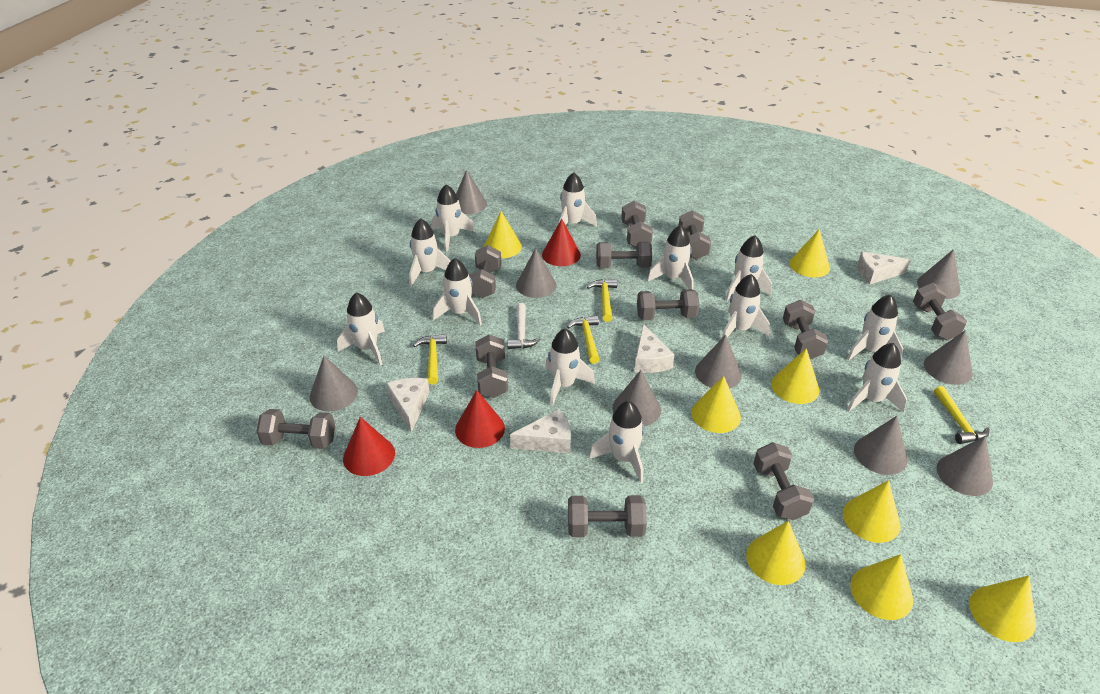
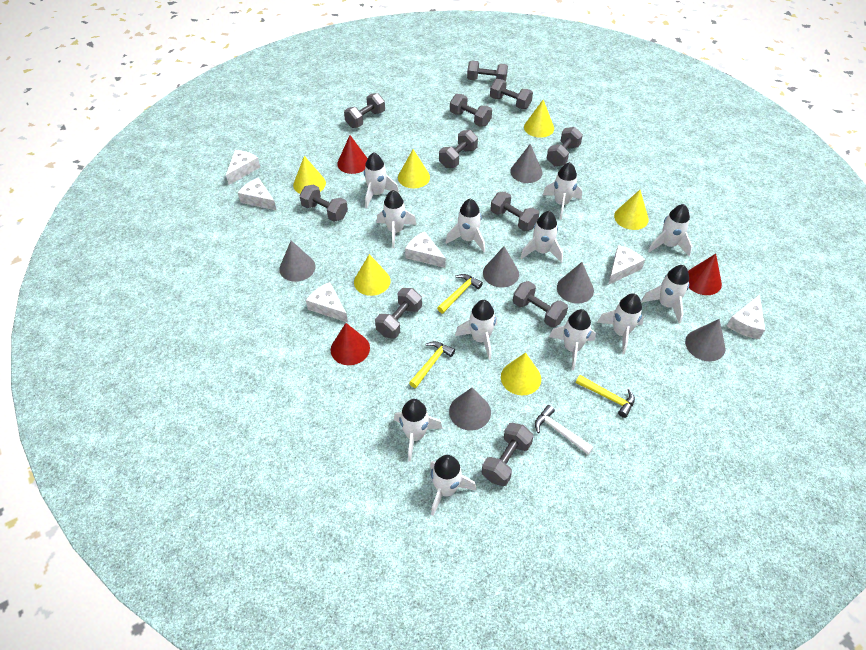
grey cone: 9 -> 6
white cheese: 4 -> 6
yellow cone: 8 -> 6
yellow hammer: 4 -> 3

